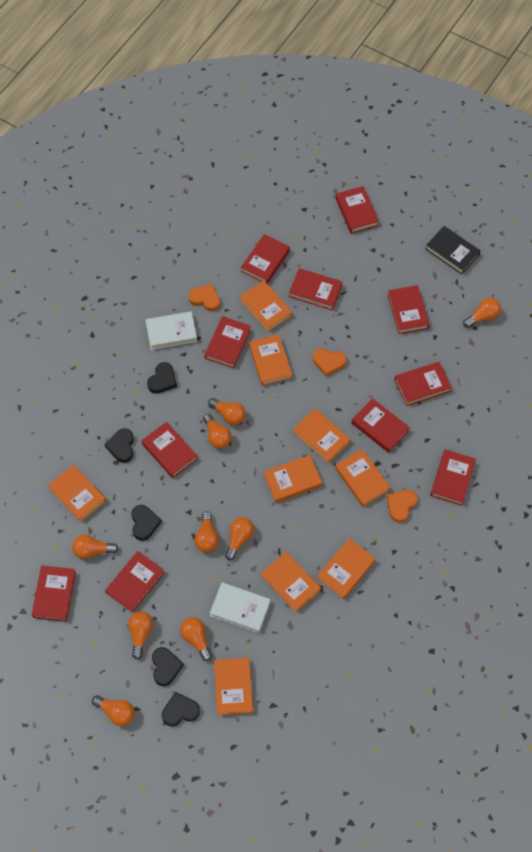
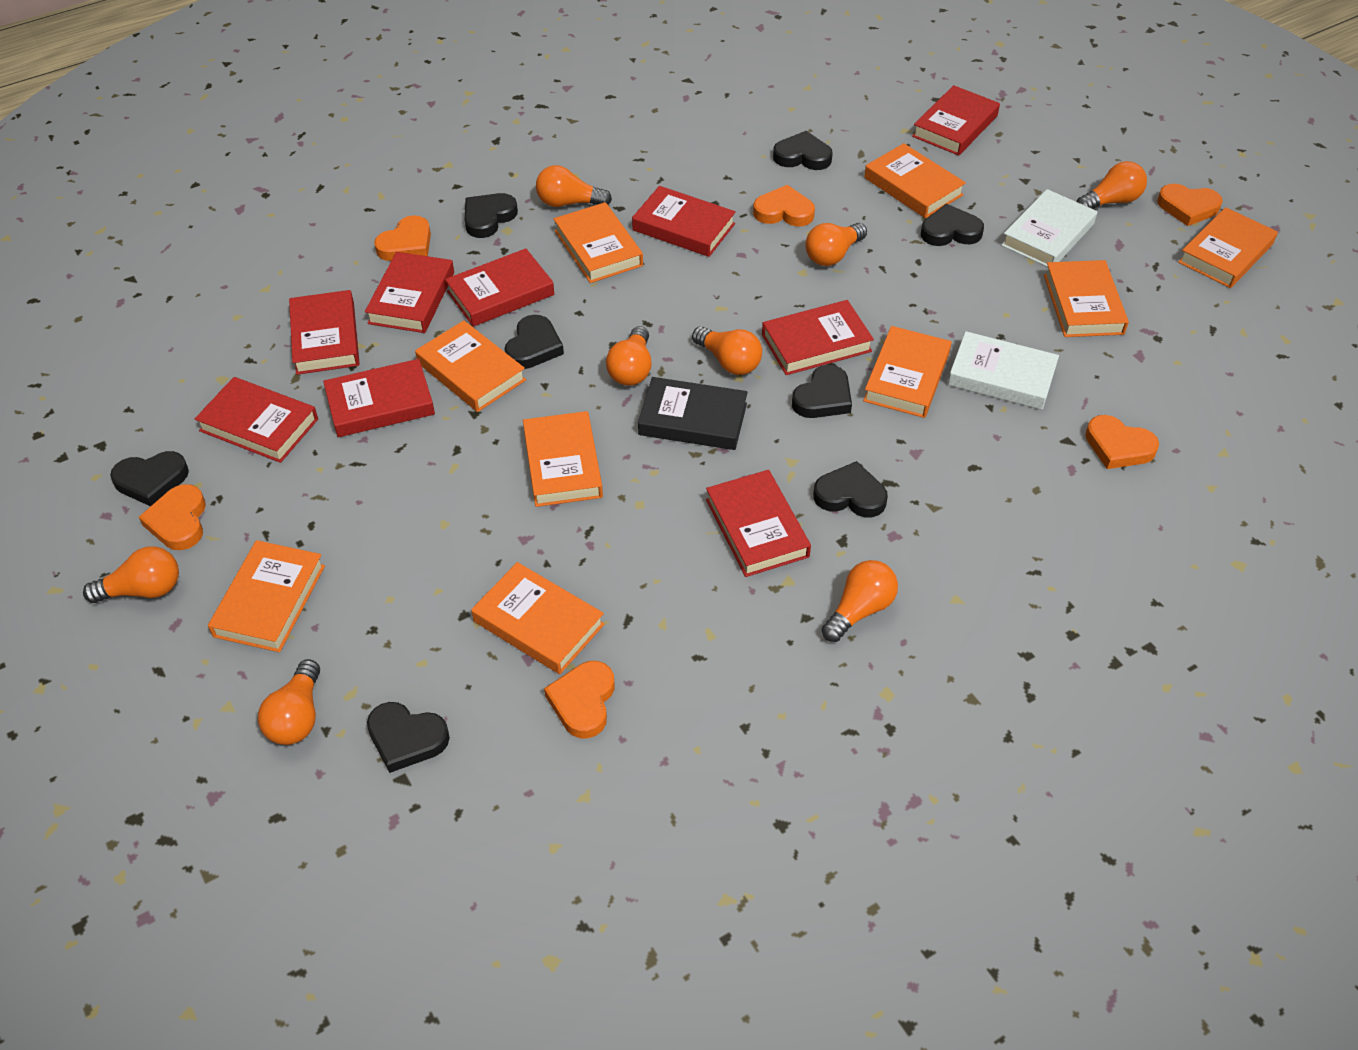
black heart: 5 -> 8
orange heart: 3 -> 6
orange light bulb: 9 -> 8
red book: 11 -> 9

